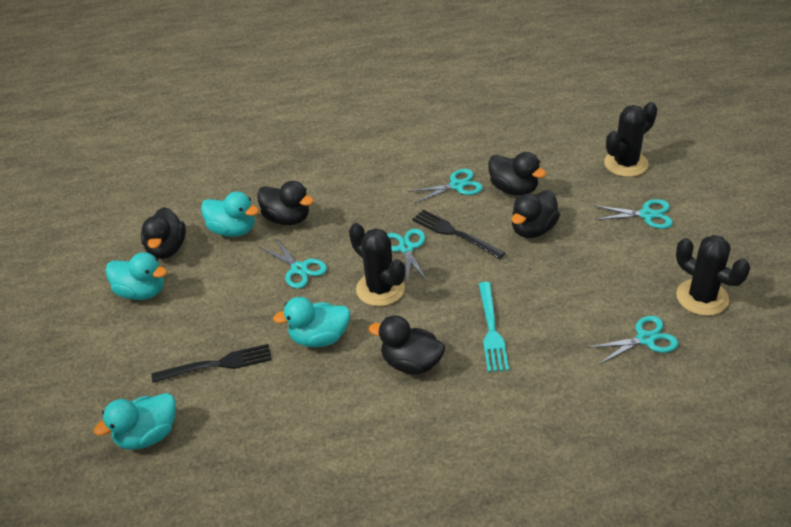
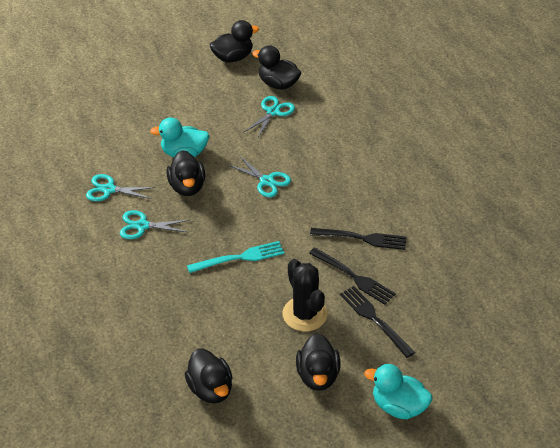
black cactus: 3 -> 1
black fork: 2 -> 3
turquoise duck: 4 -> 2
turquoise scissors: 5 -> 4

